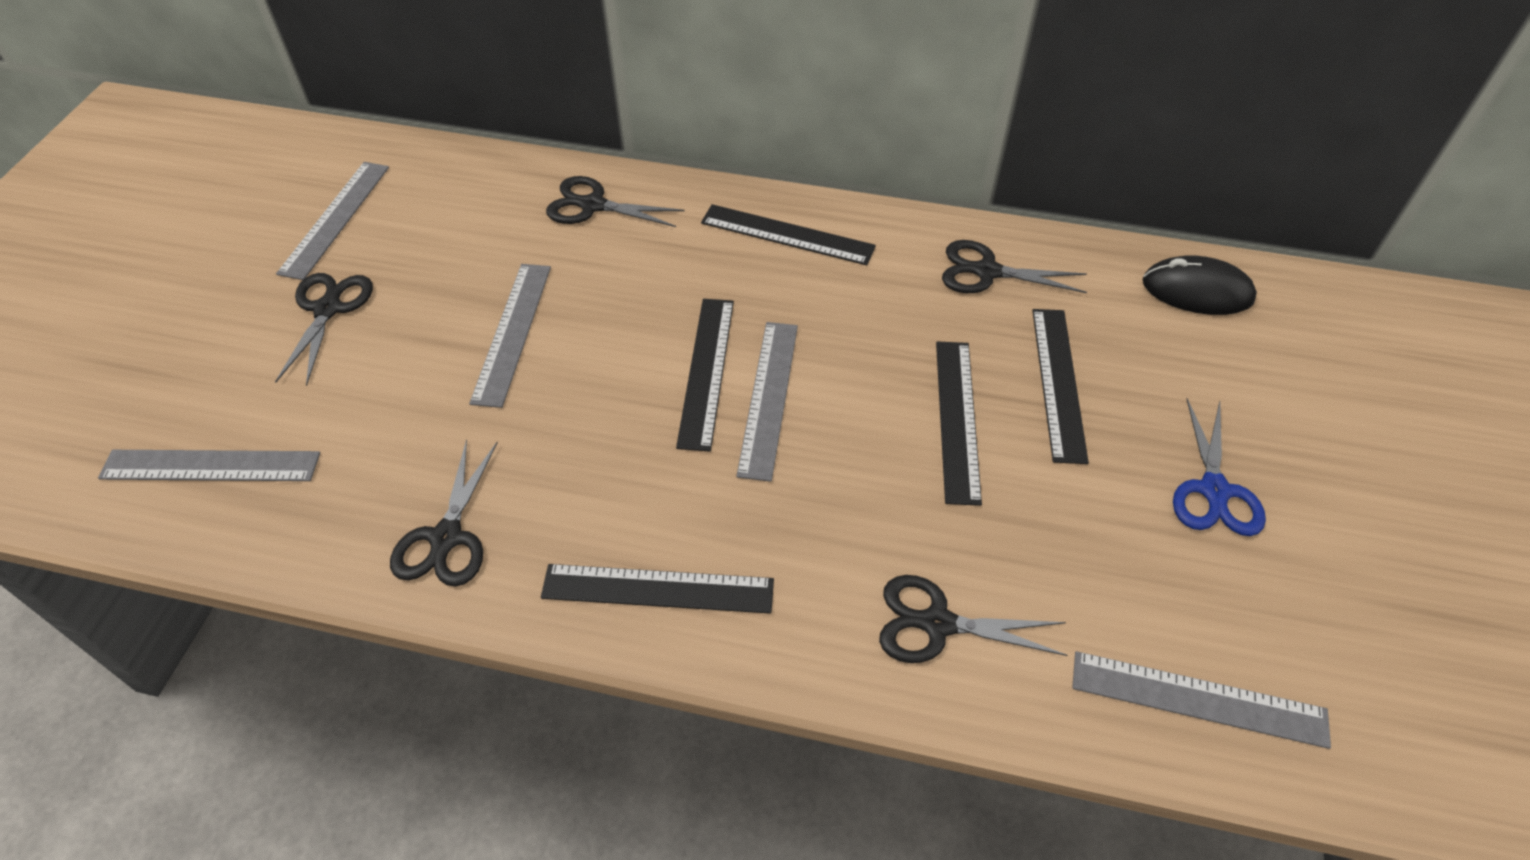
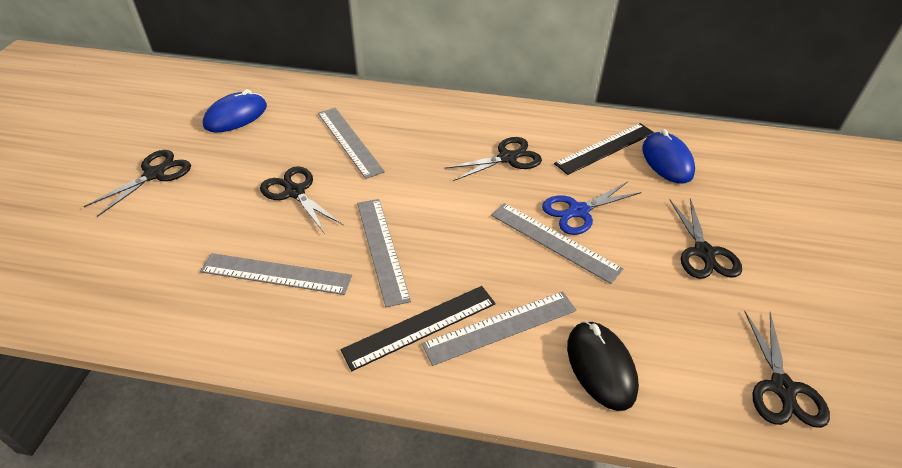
black ruler: 5 -> 2
blue mouse: 0 -> 2

